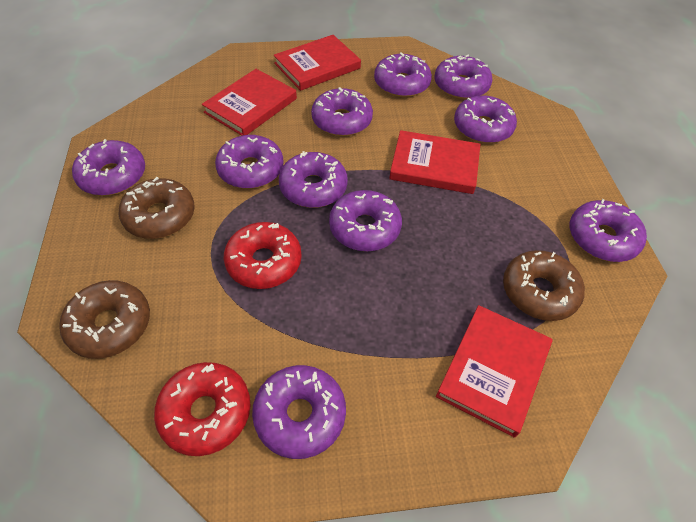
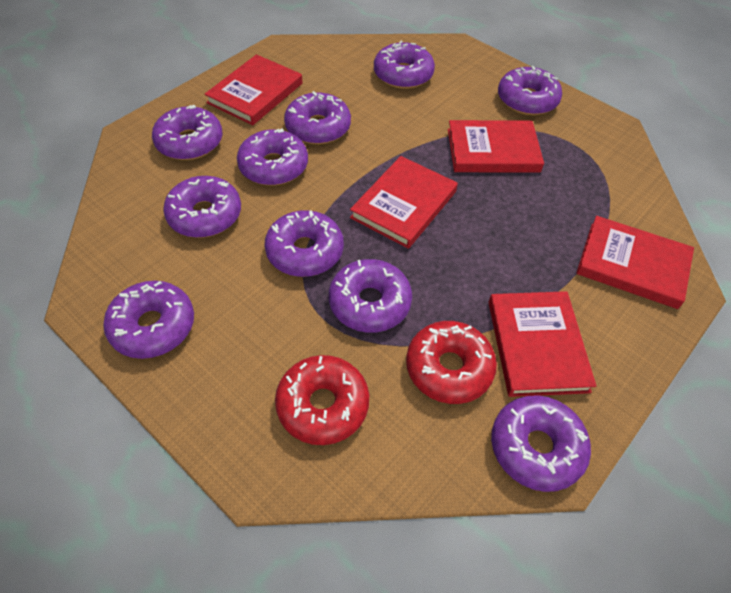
brown donut: 3 -> 0
red book: 4 -> 5

